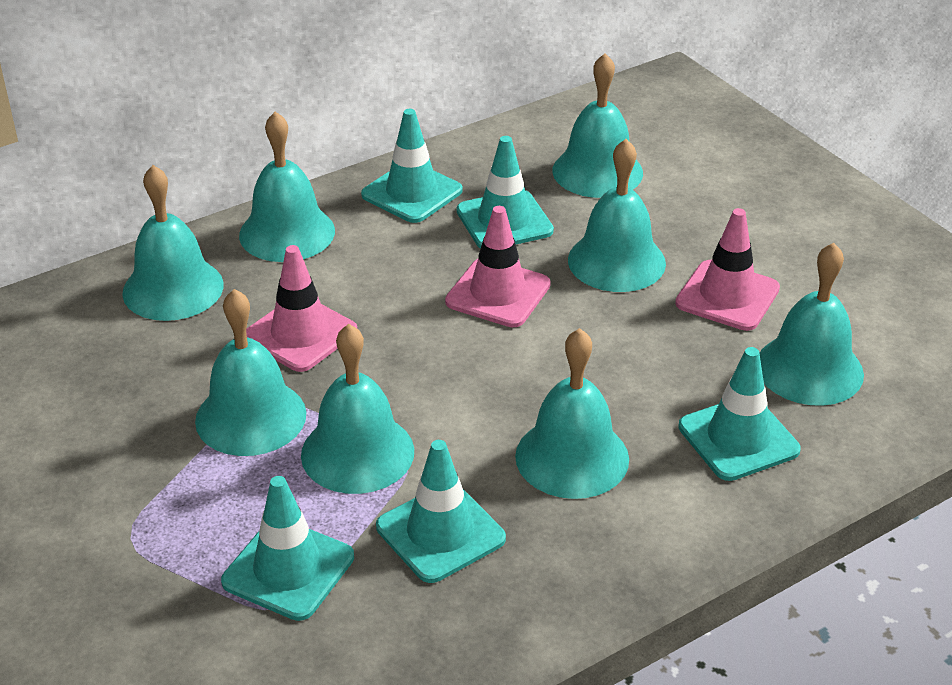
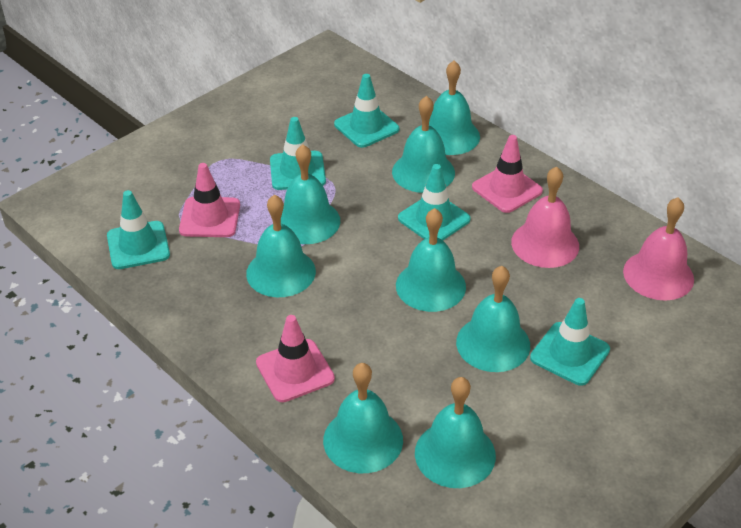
pink bell: 0 -> 2

